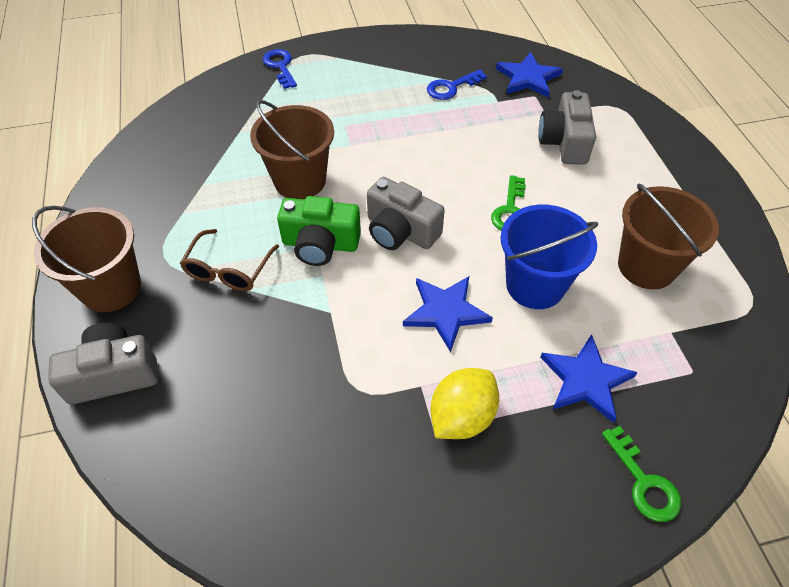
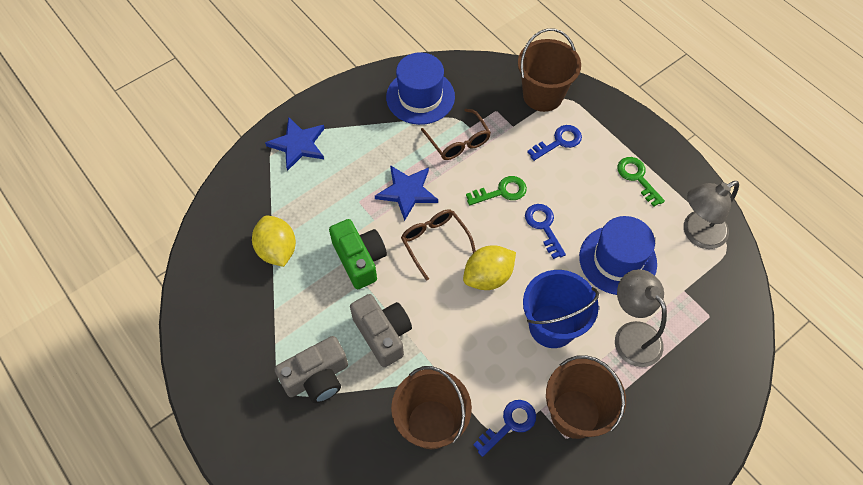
blue hat: 0 -> 2
blue key: 2 -> 3
blue star: 3 -> 2
brown glasses: 1 -> 2
grey camera: 3 -> 2
grey lamp: 0 -> 2
yellow lemon: 1 -> 2

